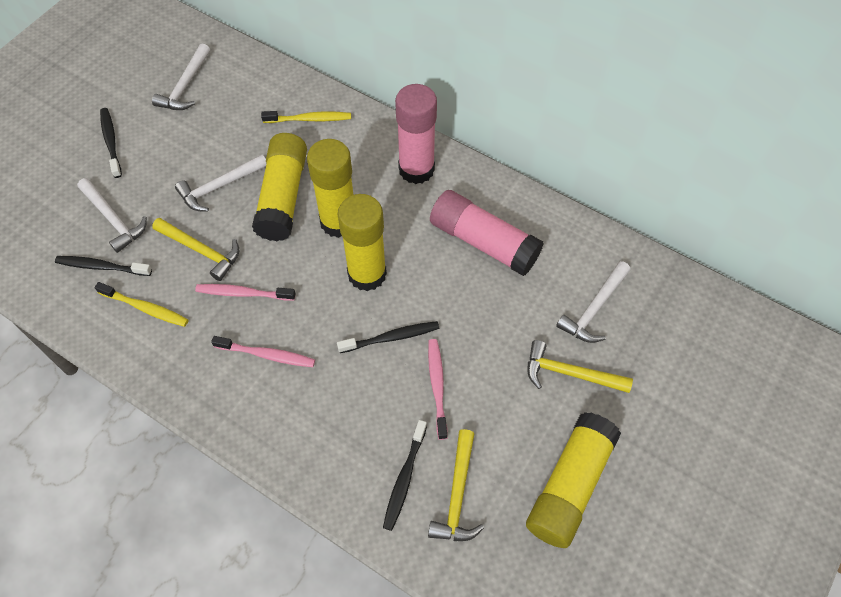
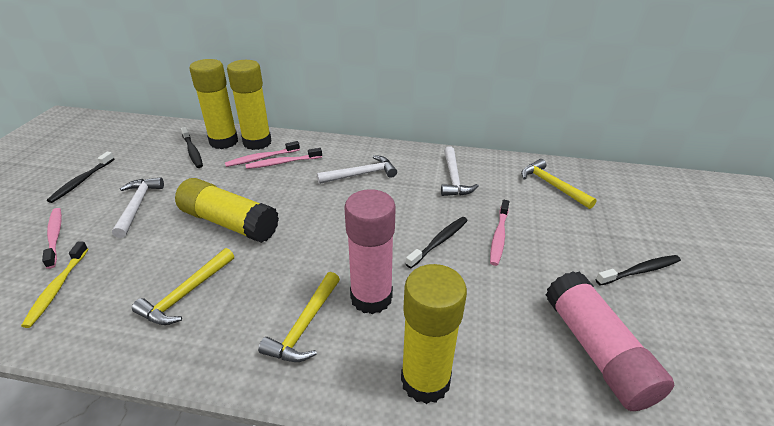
pink toothbrush: 3 -> 4
white hammer: 4 -> 3
yellow toothbrush: 2 -> 1

